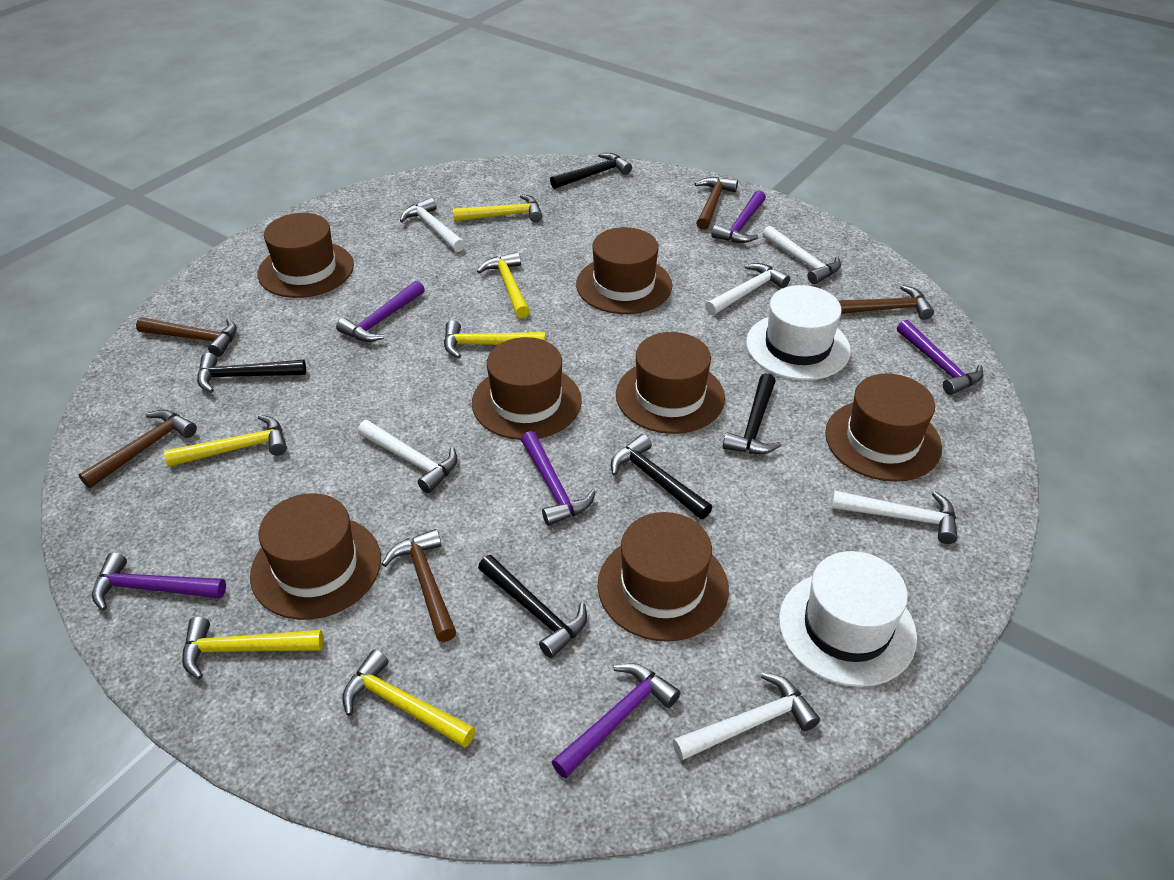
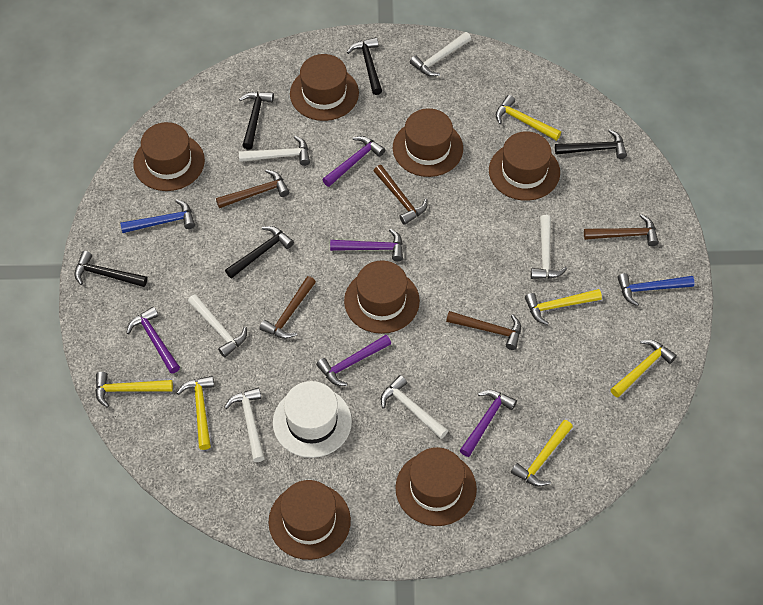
blue hammer: 0 -> 2
purple hammer: 6 -> 5
white hat: 2 -> 1

